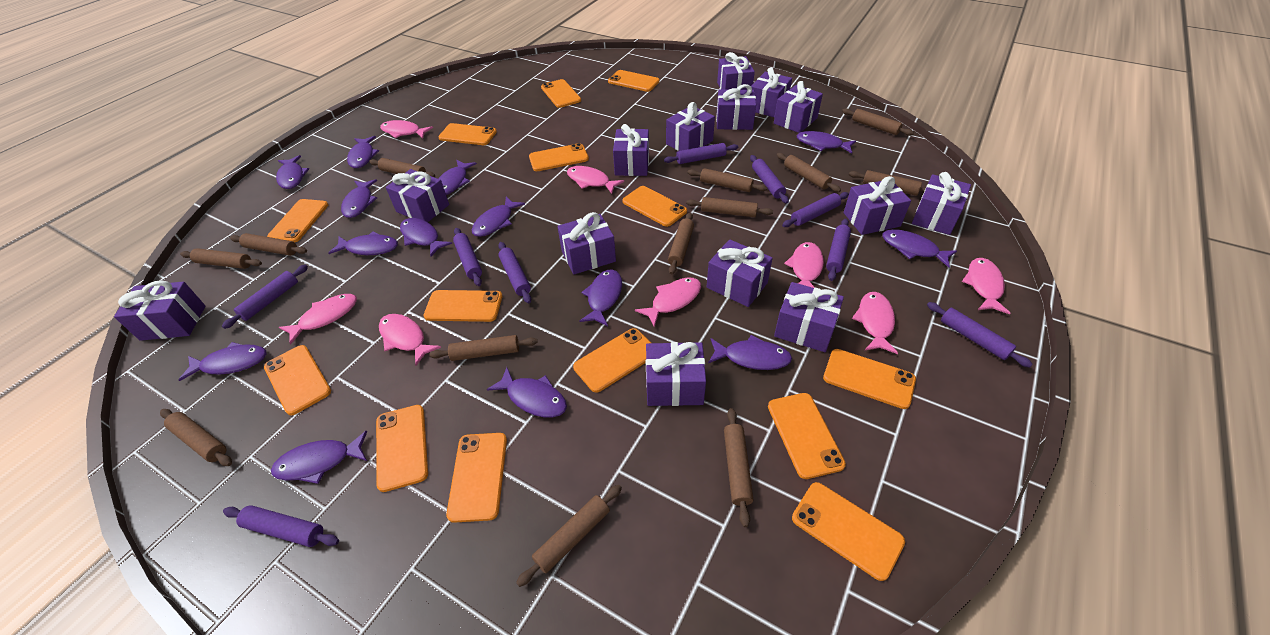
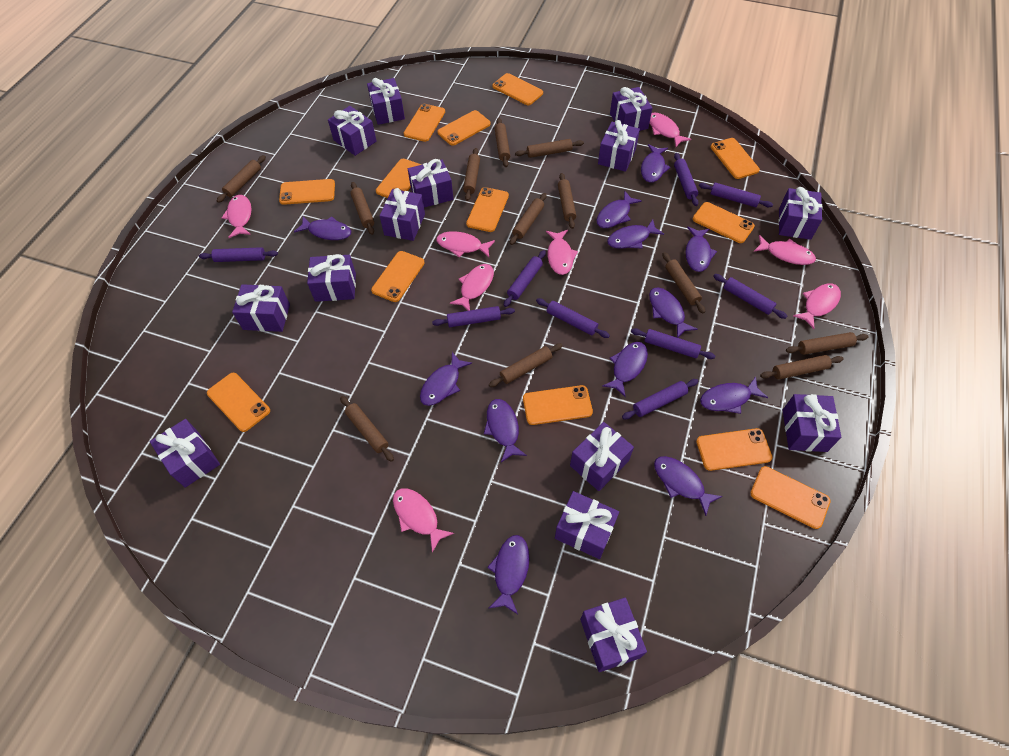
brown rolling pin: 13 -> 12
orange phone: 14 -> 13
purple fish: 14 -> 12

